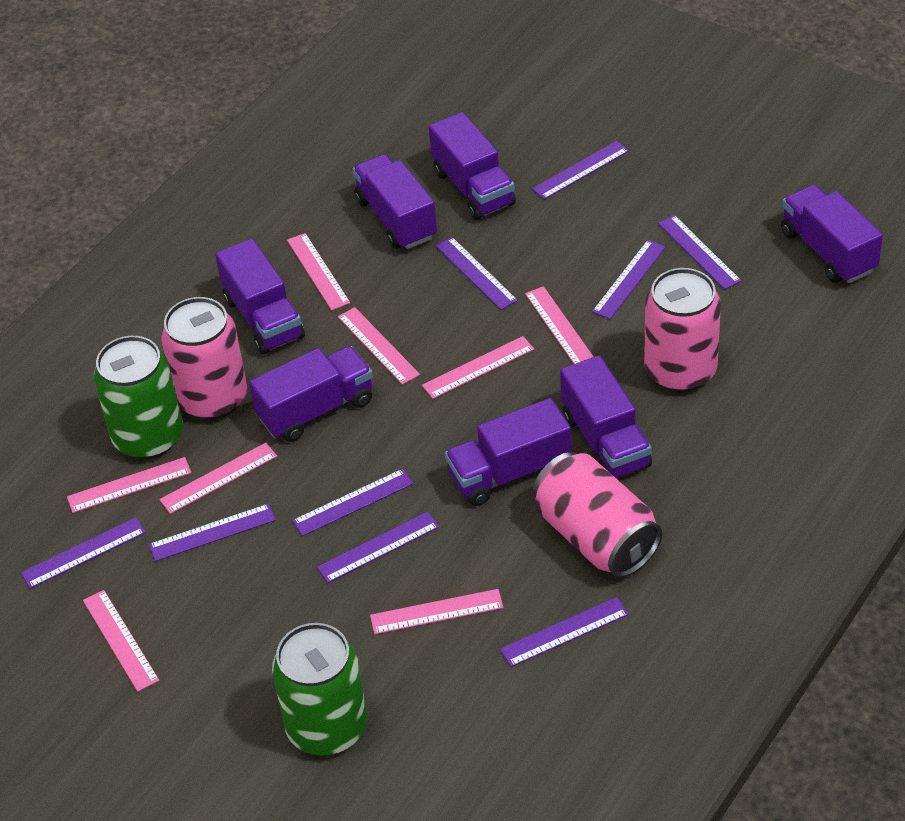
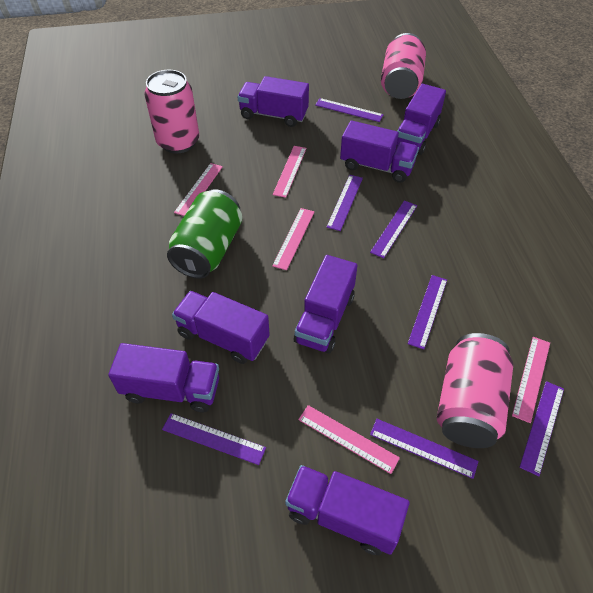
green can: 2 -> 1
pink ruler: 8 -> 5
purple ruler: 9 -> 7

